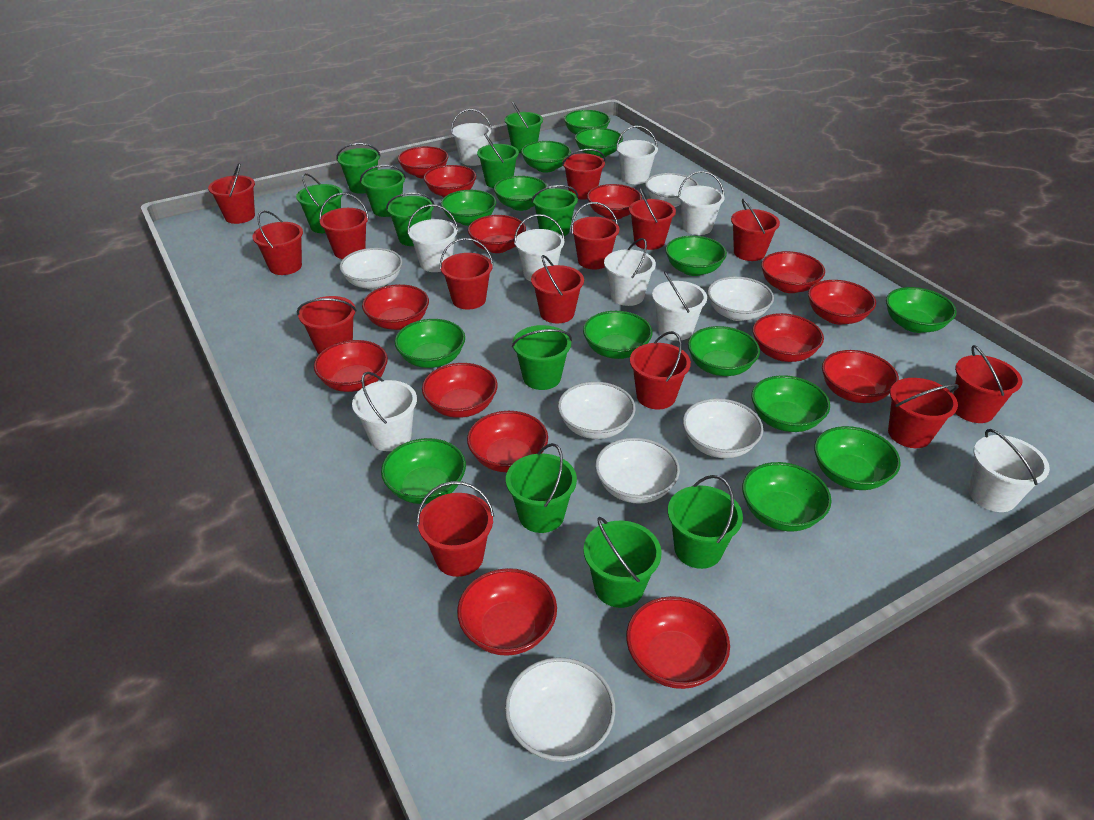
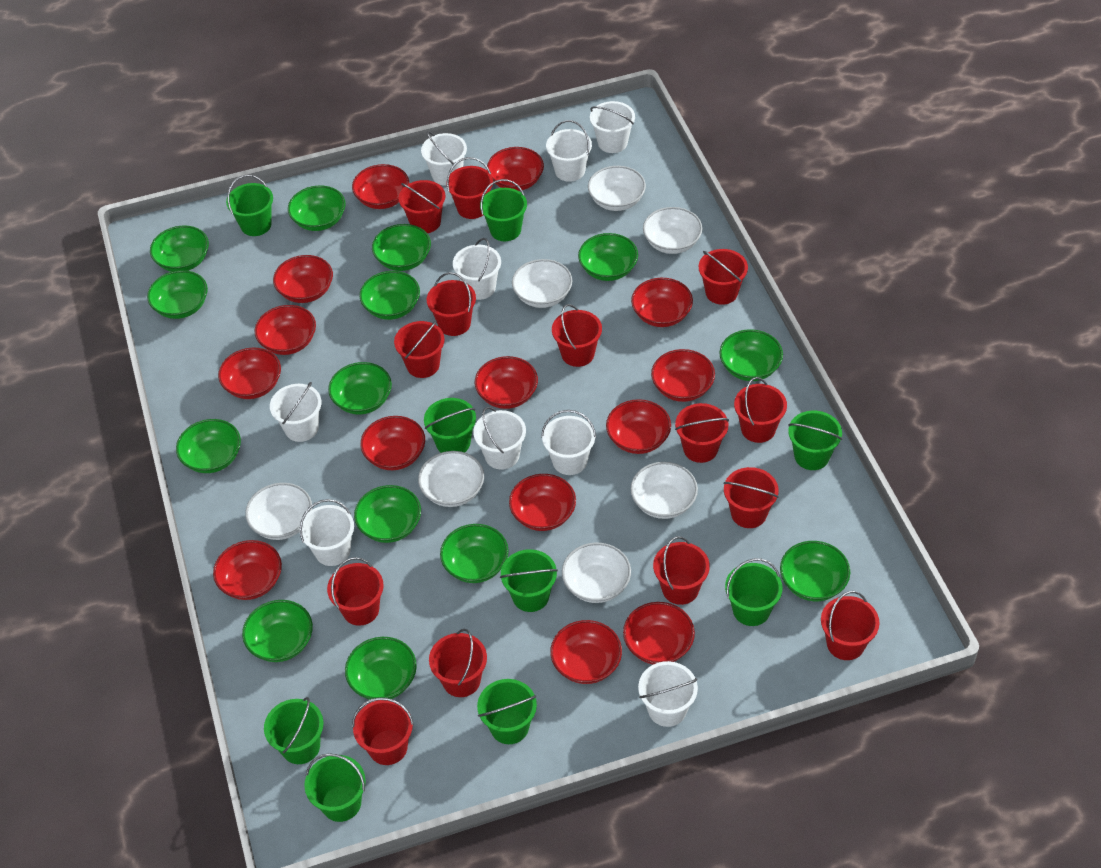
green bucket: 11 -> 9

